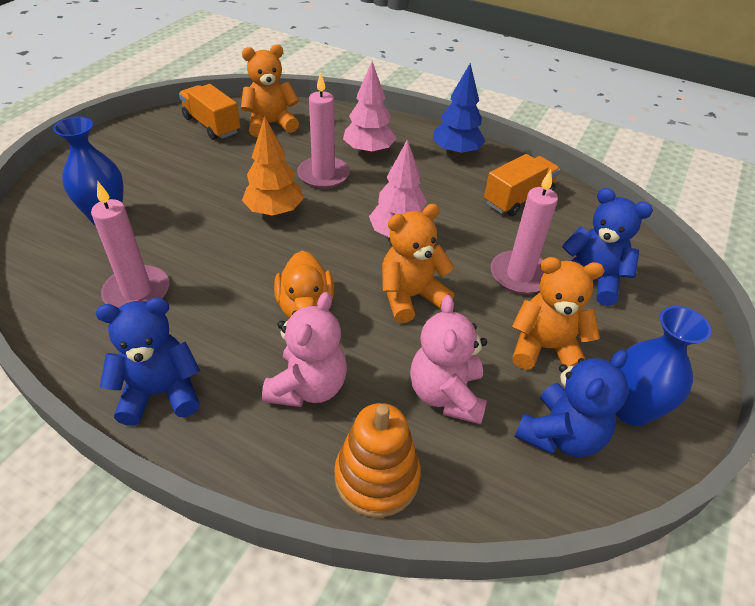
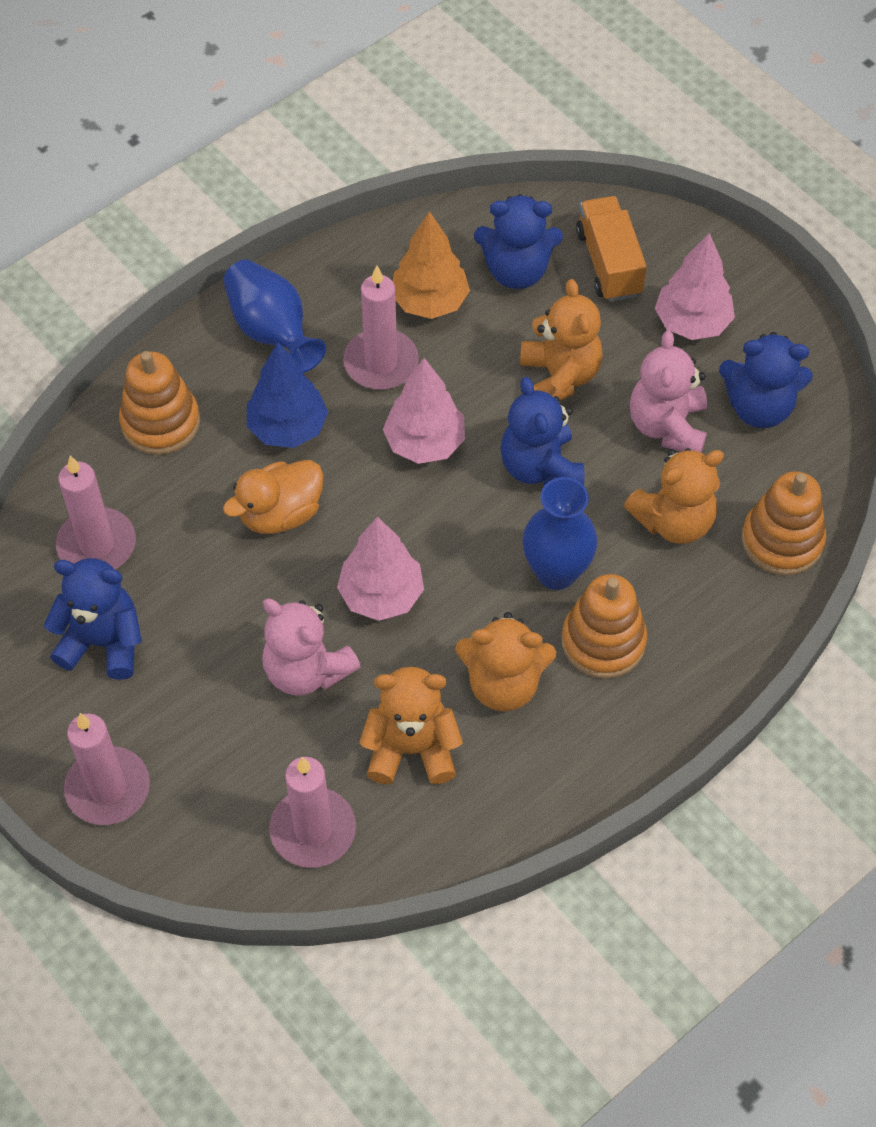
blue teddy bear: 3 -> 4
orange stacking toy: 1 -> 3
orange teddy bear: 3 -> 4
orange truck: 2 -> 1
pink candle: 3 -> 4
pink tree: 2 -> 3

